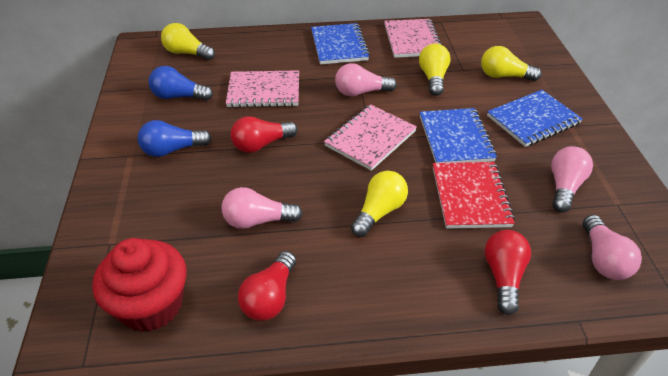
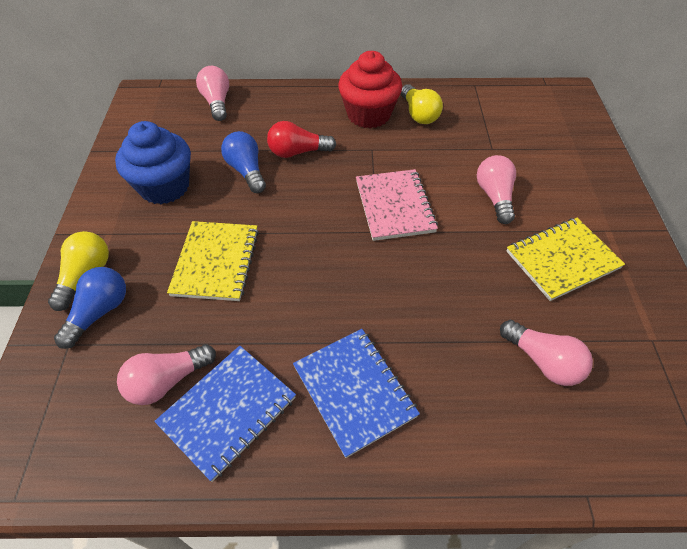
blue cupcake: 0 -> 1
blue notebook: 3 -> 2
pink notebook: 3 -> 1
red light bulb: 3 -> 1
red notebook: 1 -> 0
yellow light bulb: 4 -> 2
yellow notebook: 0 -> 2

